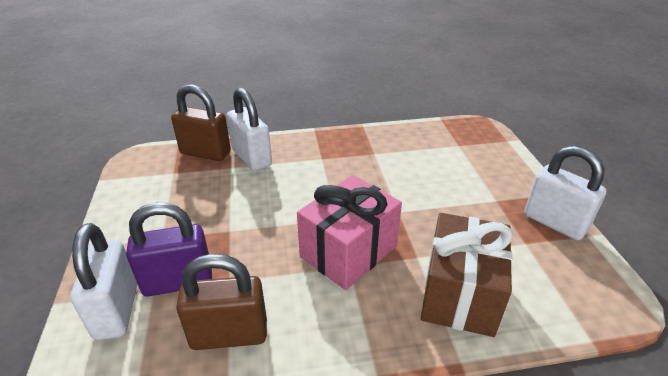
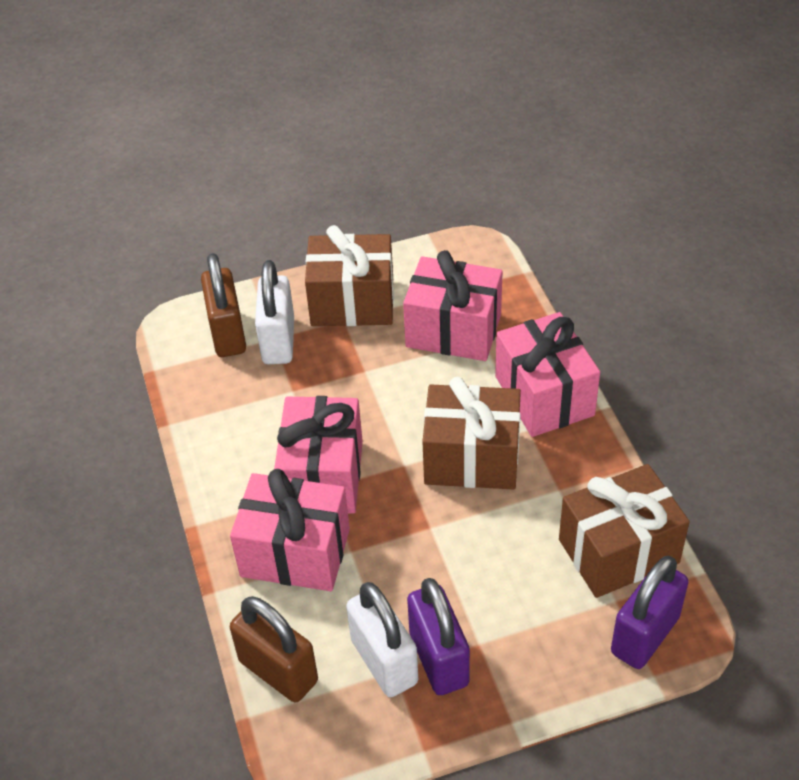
brown gift: 1 -> 3
pink gift: 1 -> 4
purple padlock: 1 -> 2
white padlock: 3 -> 2

